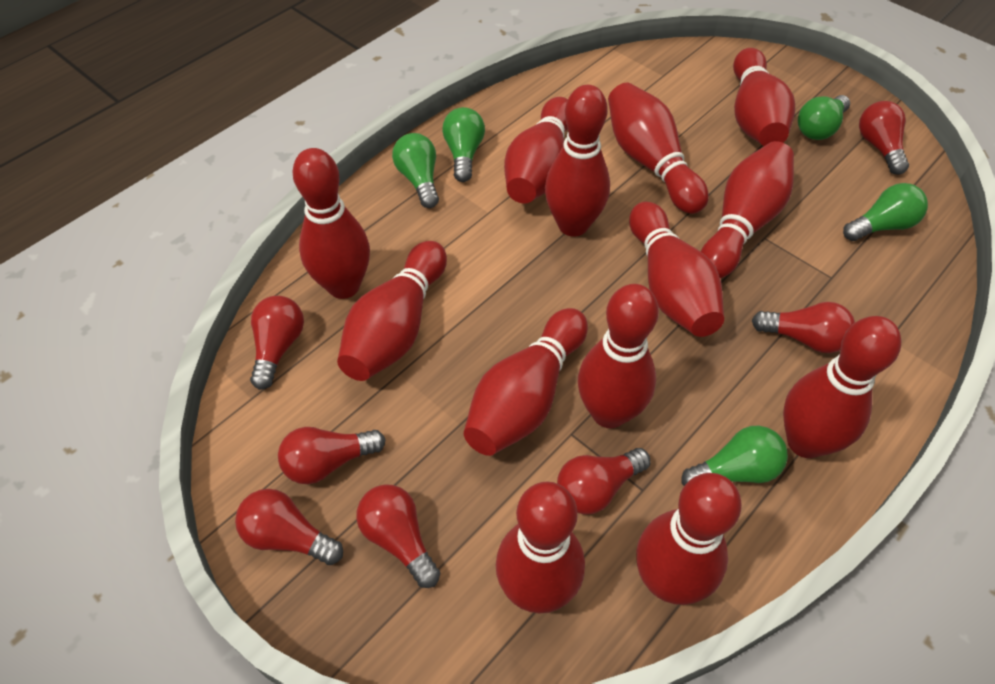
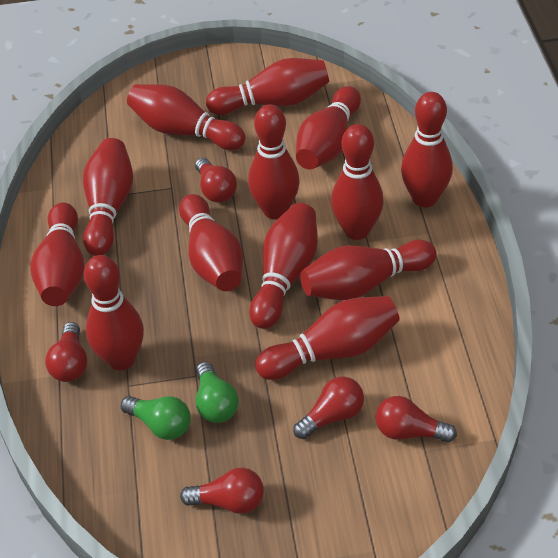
green light bulb: 5 -> 2
red light bulb: 7 -> 5

